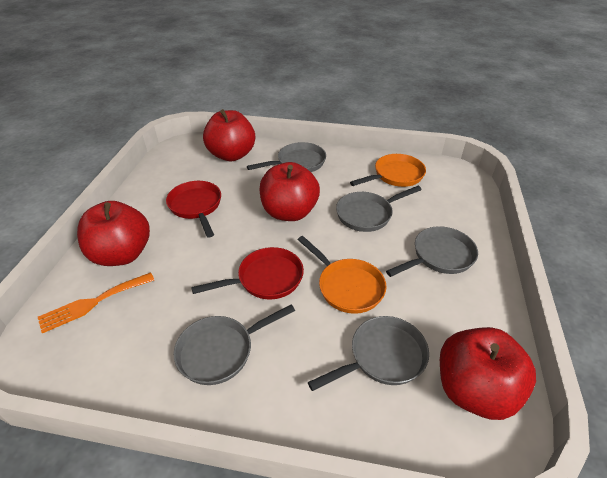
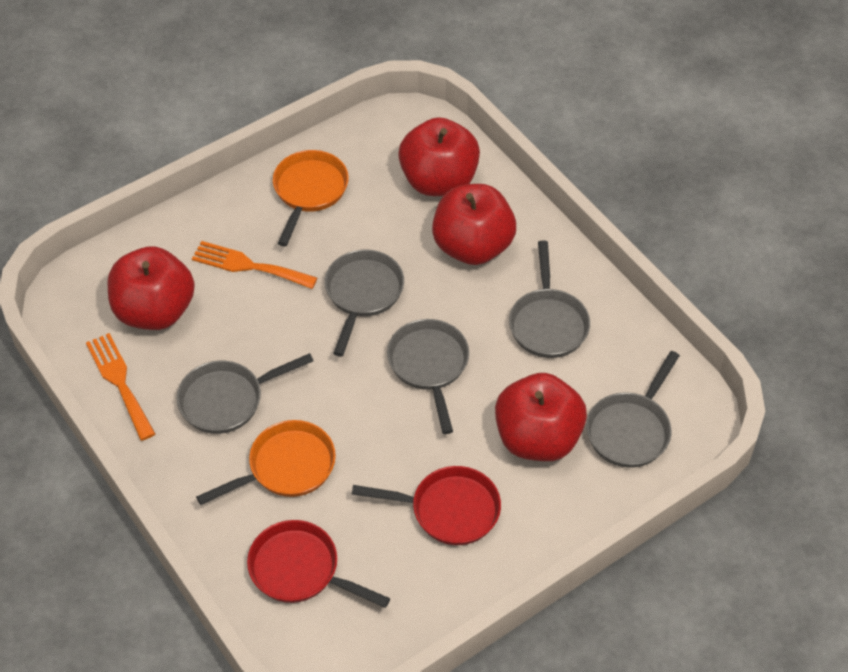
orange fork: 1 -> 2

